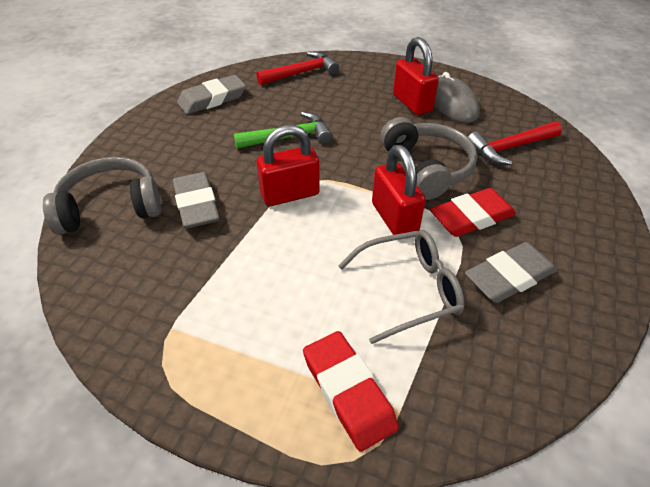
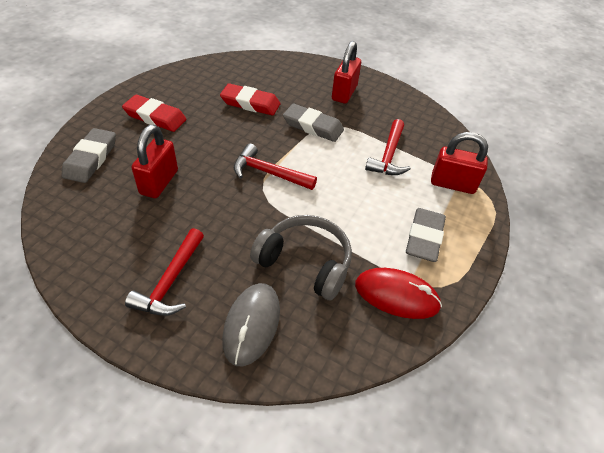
green hammer: 1 -> 0
grey glasses: 1 -> 0
grey headphones: 2 -> 1
red hammer: 2 -> 3
red mouse: 0 -> 1

